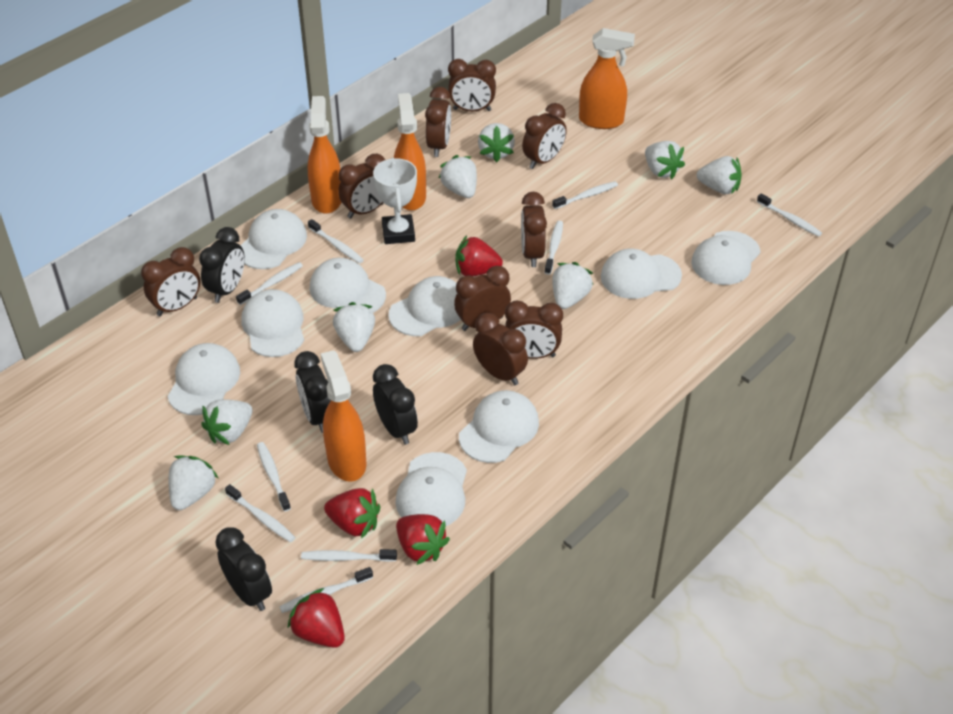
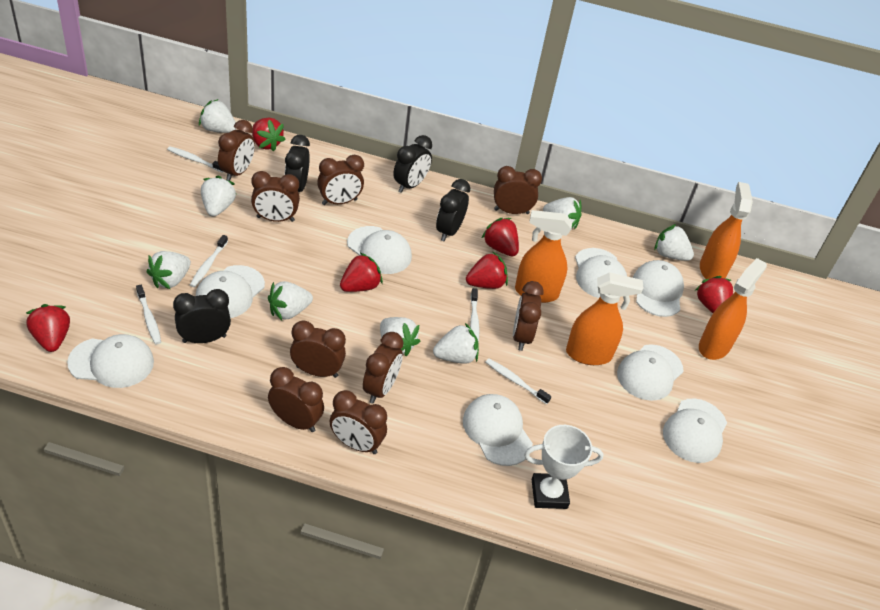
red strawberry: 4 -> 6
white cap: 9 -> 8
white toothbrush: 9 -> 5

